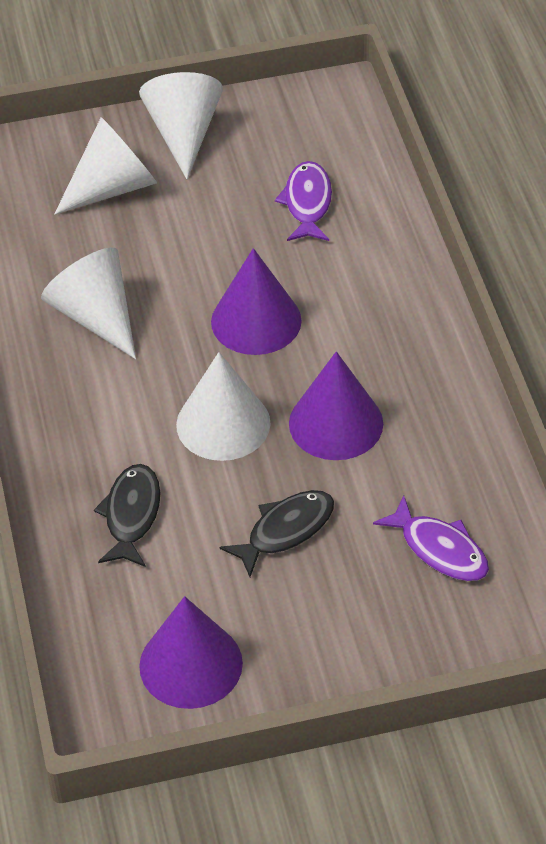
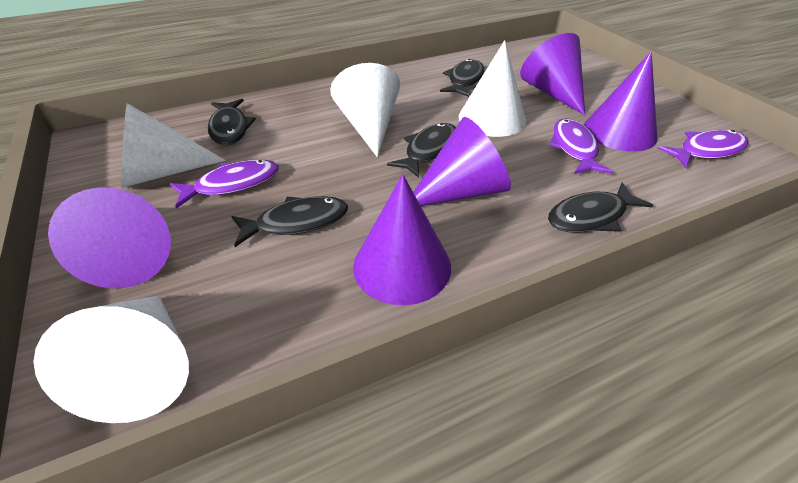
black fish: 2 -> 5
purple cone: 3 -> 5
purple fish: 2 -> 3

